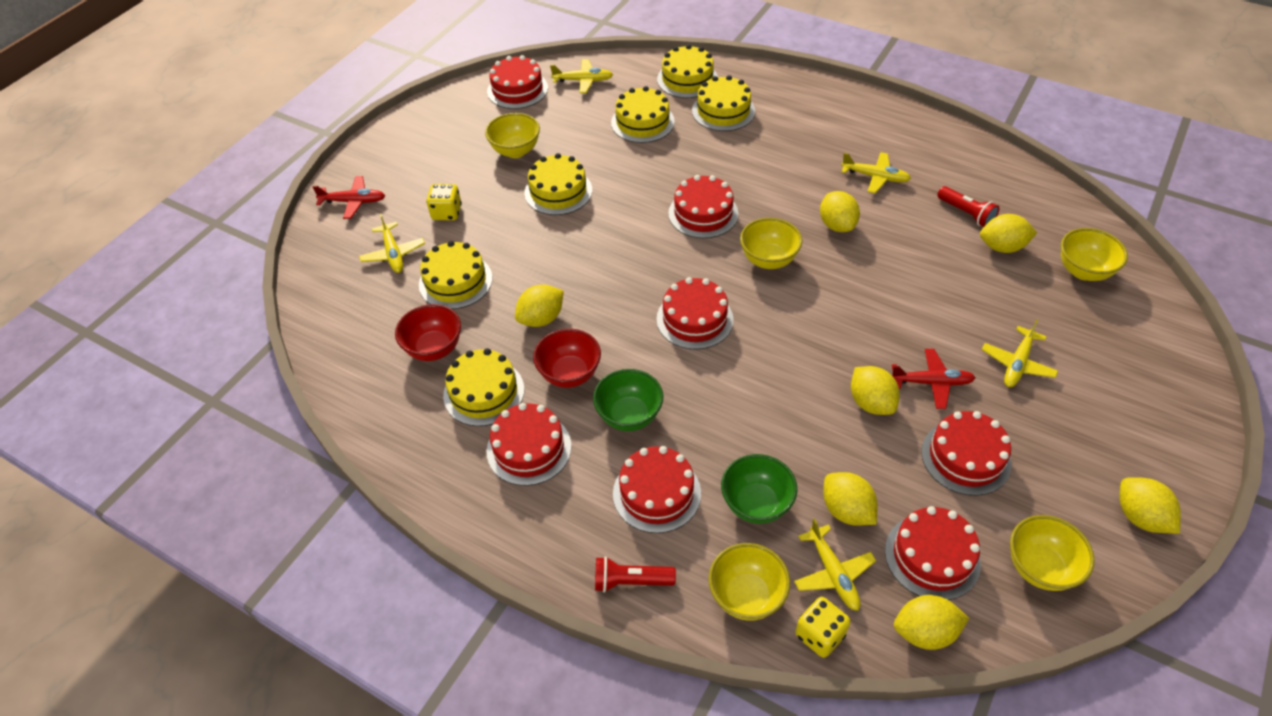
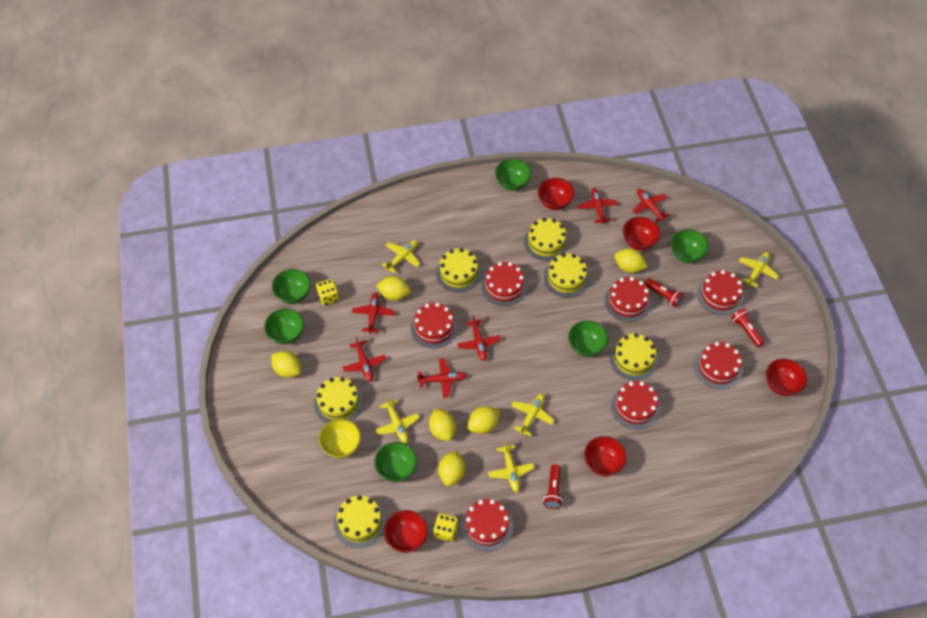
green bowl: 2 -> 6
red bowl: 2 -> 5
red flashlight: 2 -> 3
red plane: 2 -> 6
yellow bowl: 5 -> 1
yellow lemon: 7 -> 6

